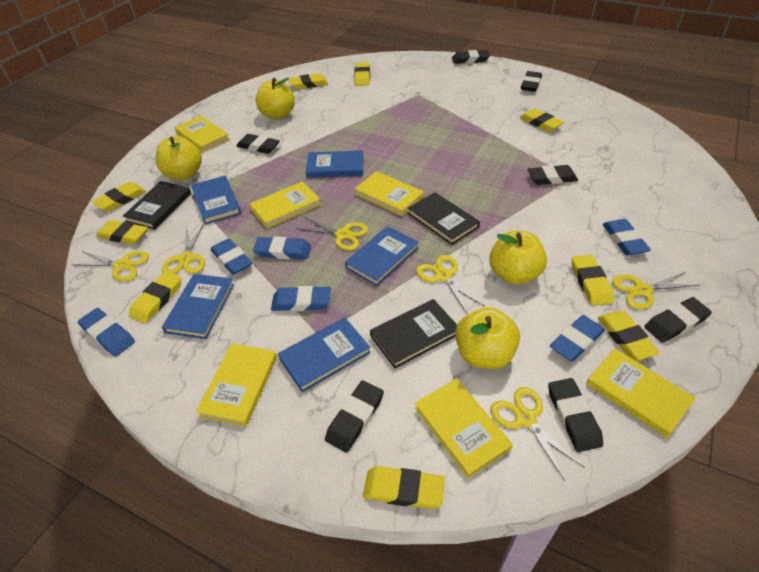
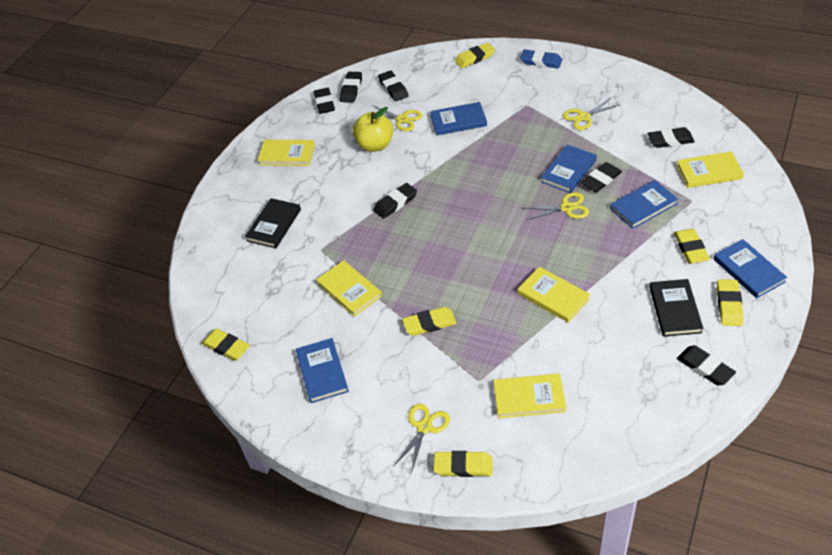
black book: 3 -> 2
blue eraser: 6 -> 1
yellow apple: 4 -> 1
yellow book: 6 -> 5
yellow eraser: 9 -> 6
yellow scissors: 6 -> 4

